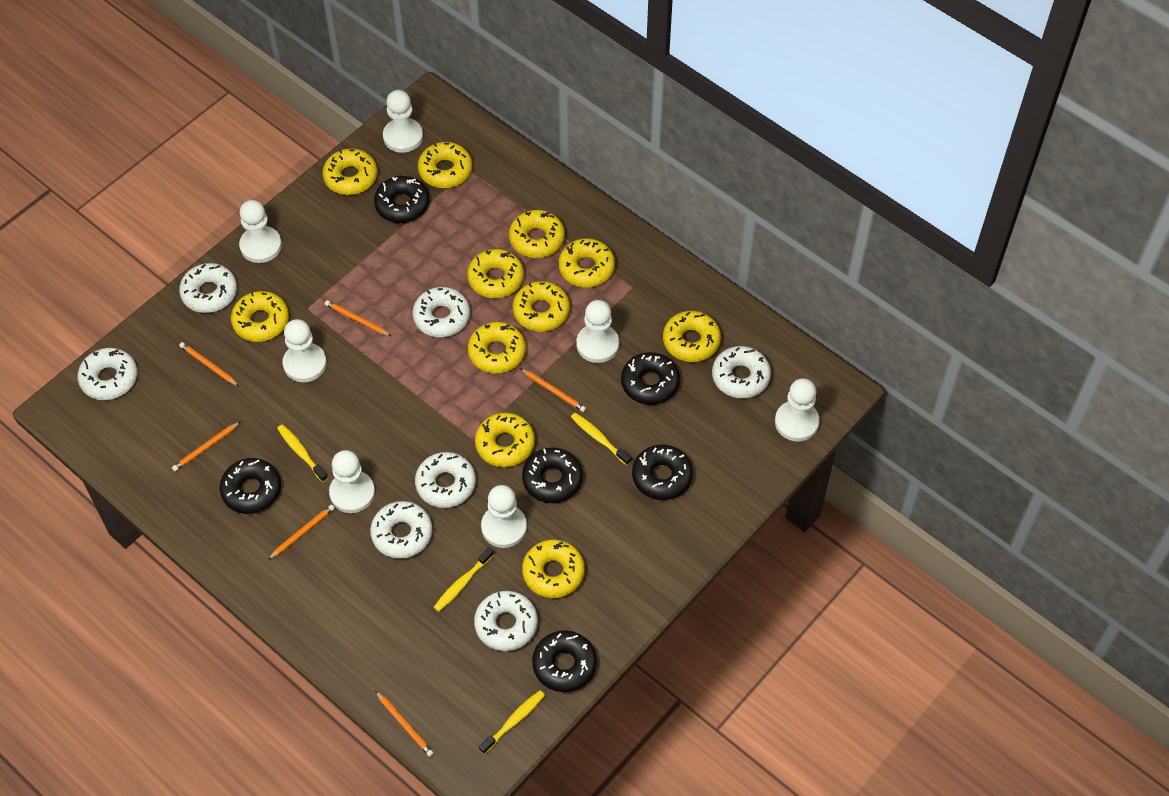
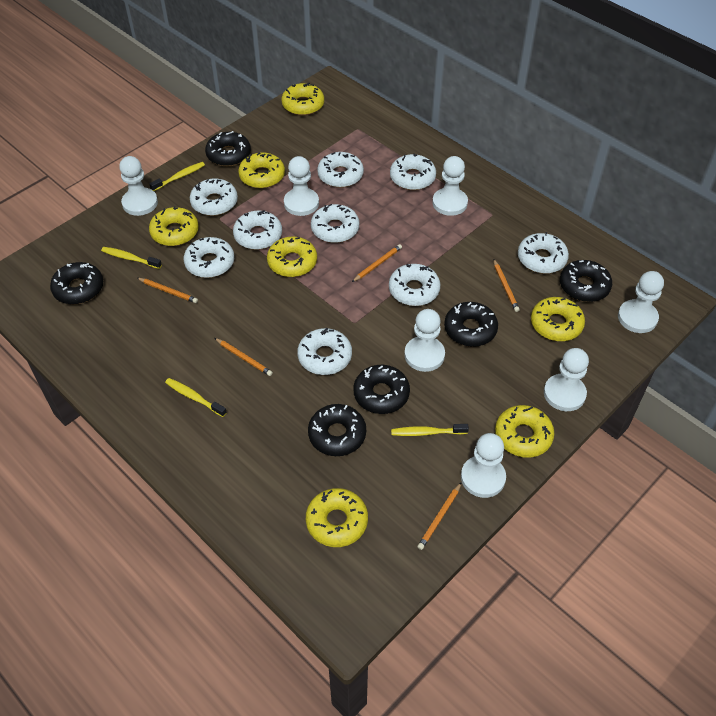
orange pencil: 6 -> 5
white donut: 7 -> 9
yellow donut: 11 -> 7

